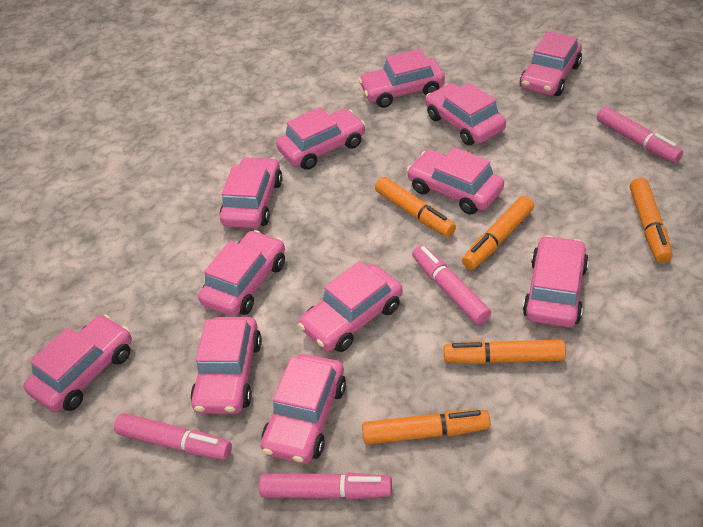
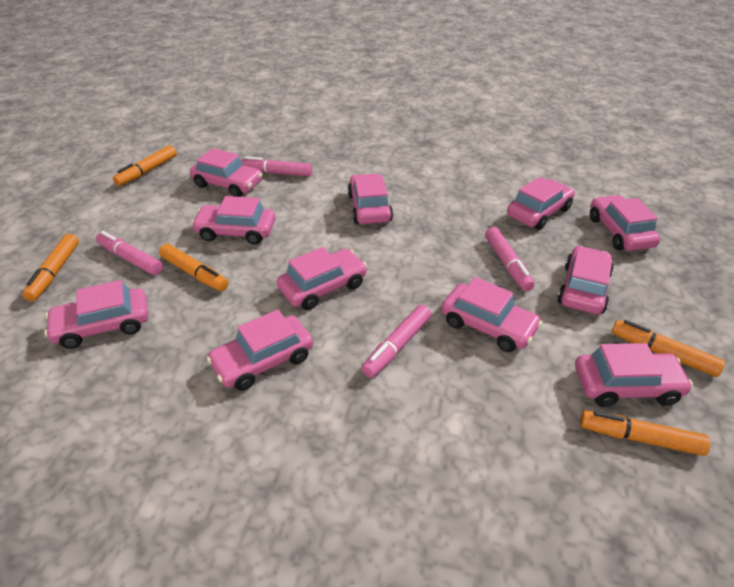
pink car: 12 -> 11

